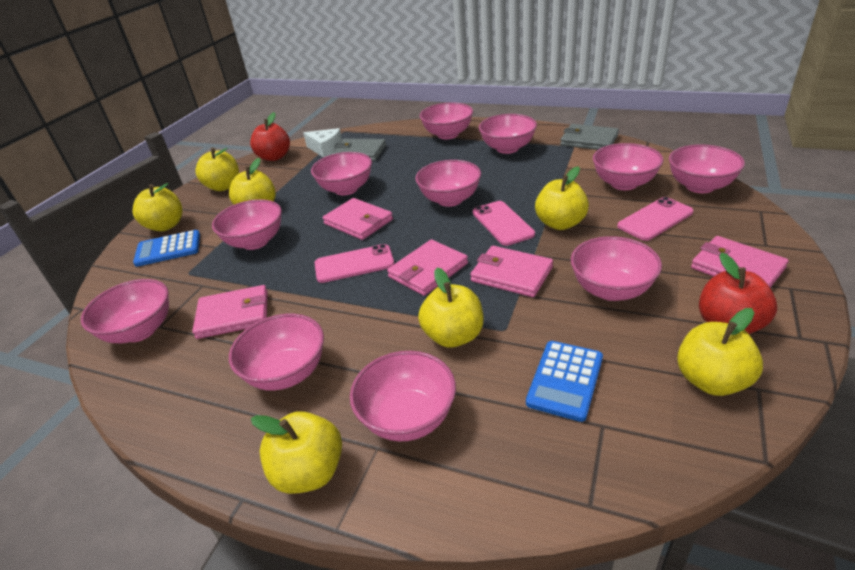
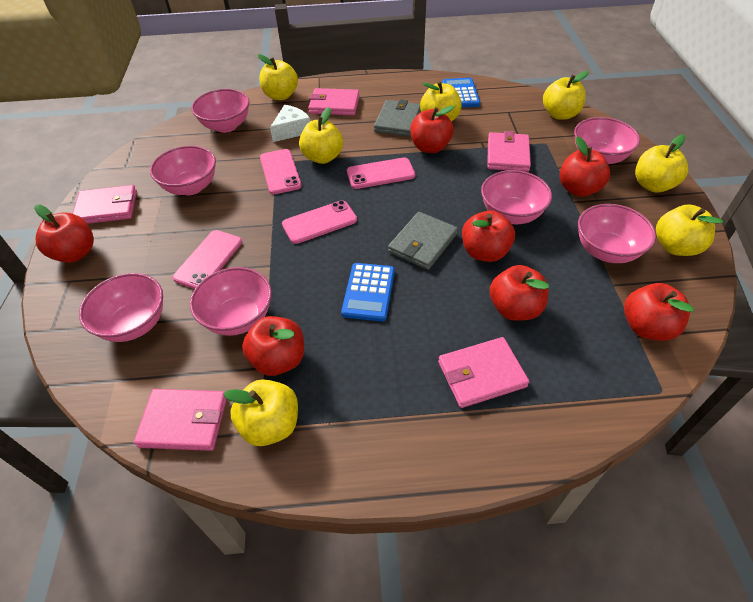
pink bowl: 11 -> 7
pink phone: 3 -> 4
red apple: 2 -> 7

